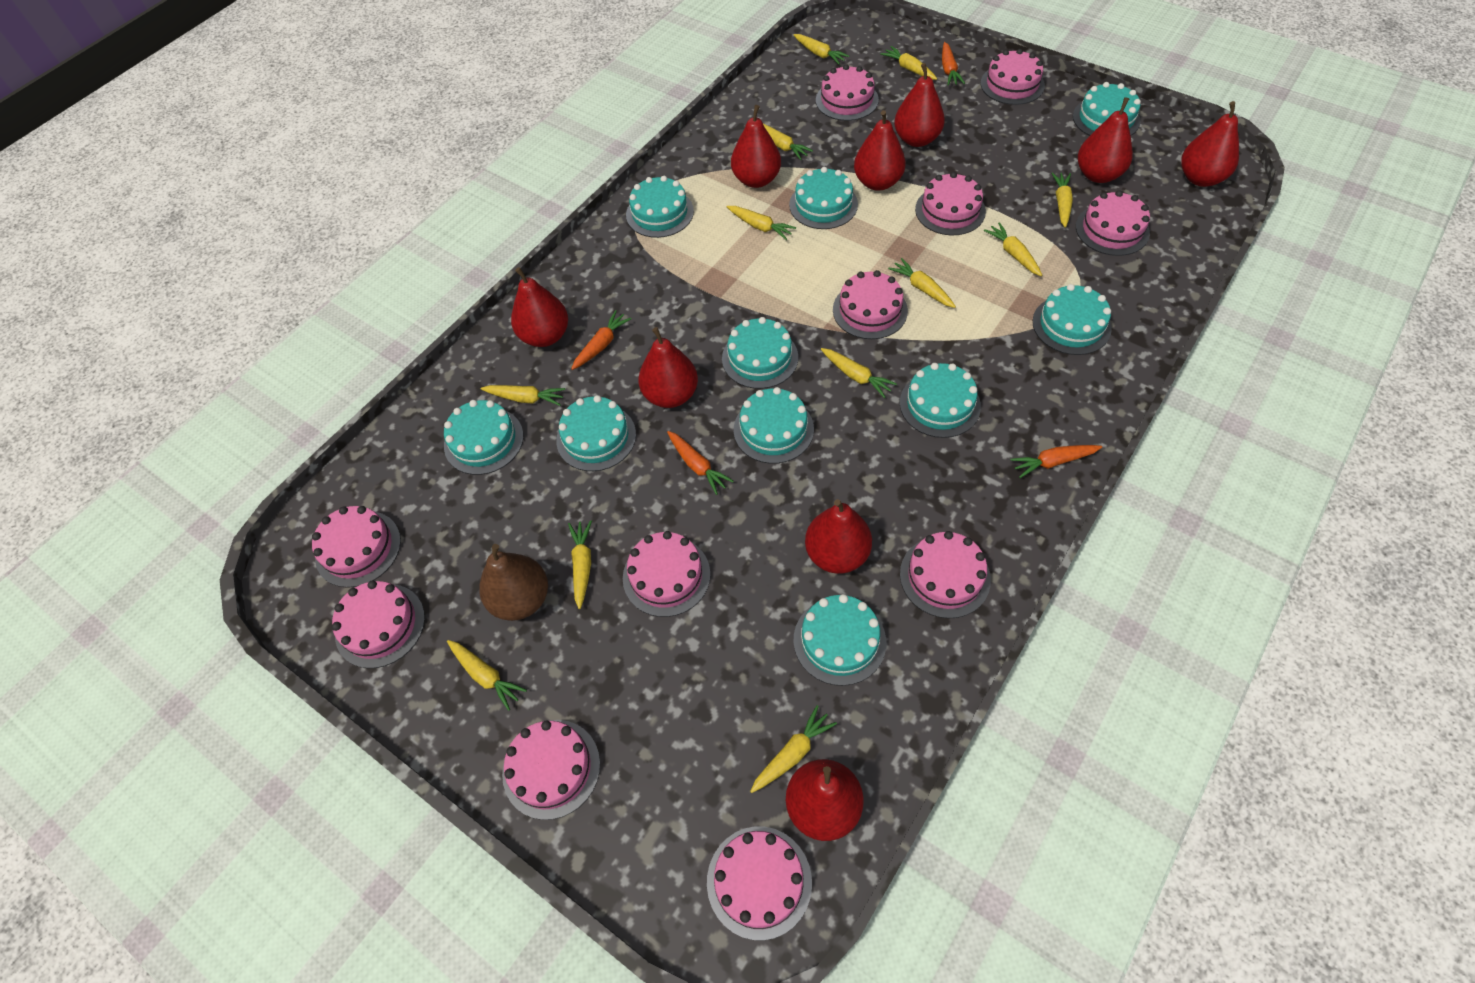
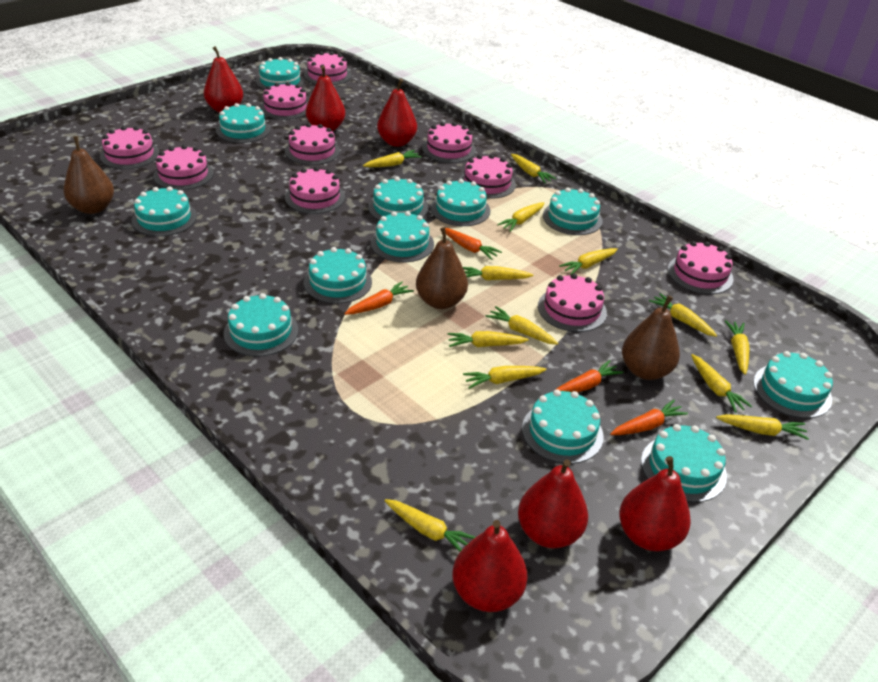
brown pear: 1 -> 3
pink cake: 11 -> 10
red pear: 9 -> 6
turquoise cake: 10 -> 12
yellow carrot: 12 -> 13

